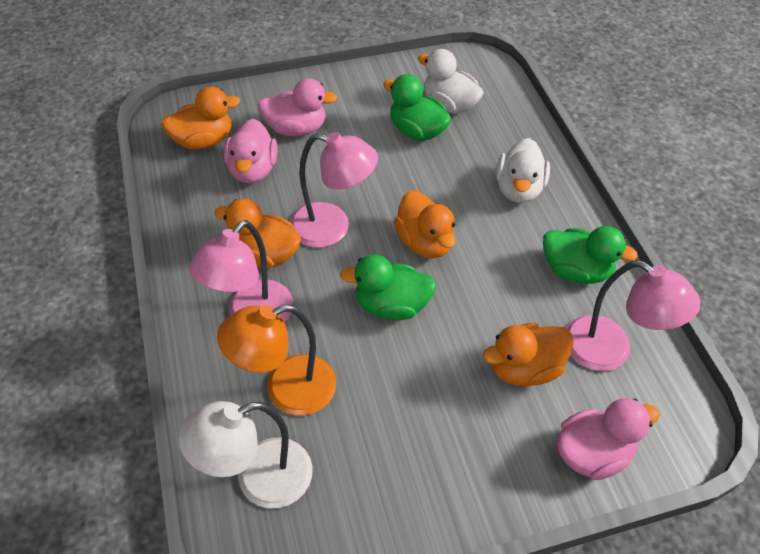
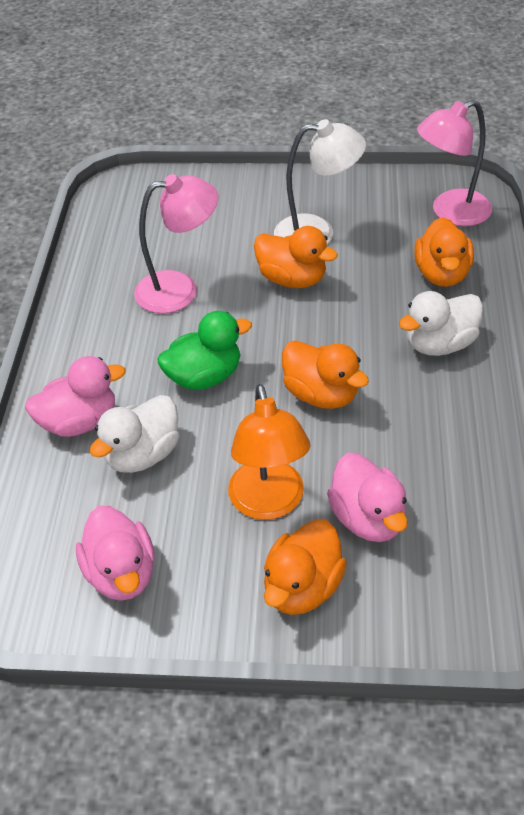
green duck: 3 -> 1
pink lamp: 3 -> 2

